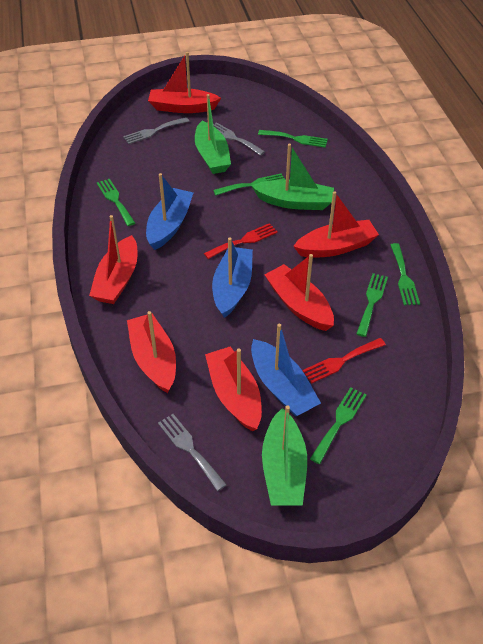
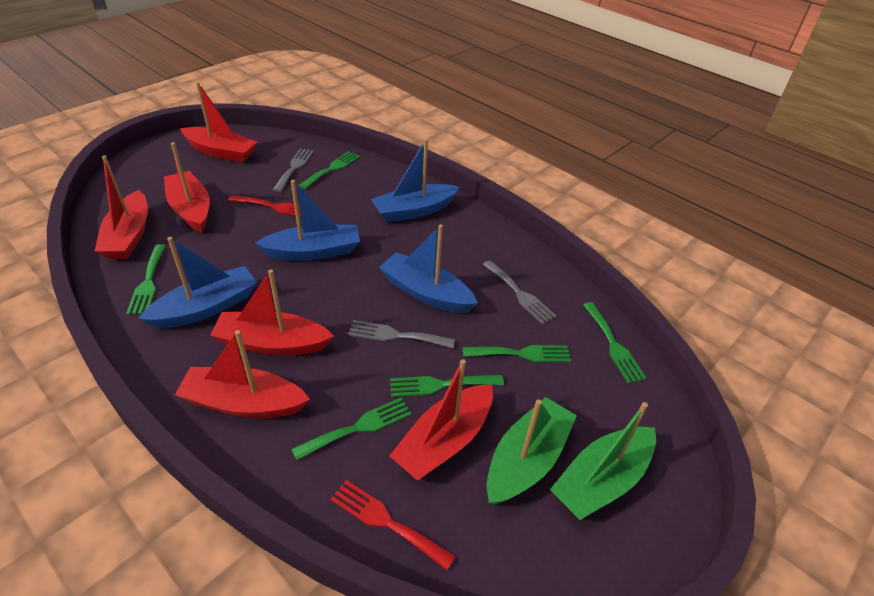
blue boat: 3 -> 4
green boat: 3 -> 2

